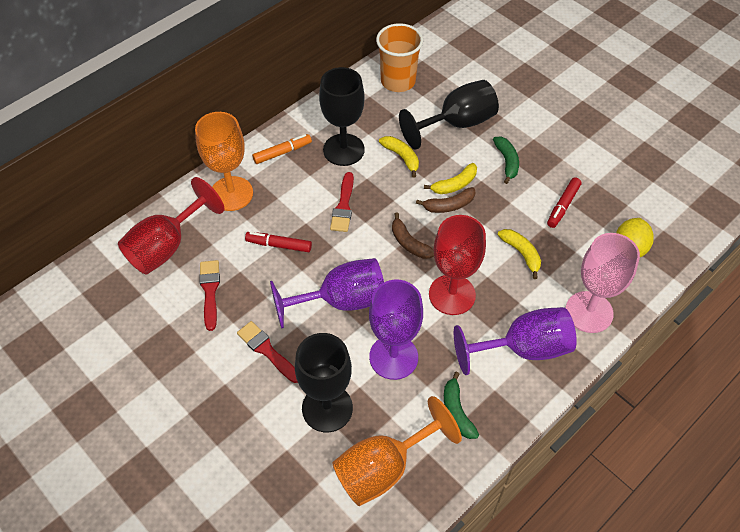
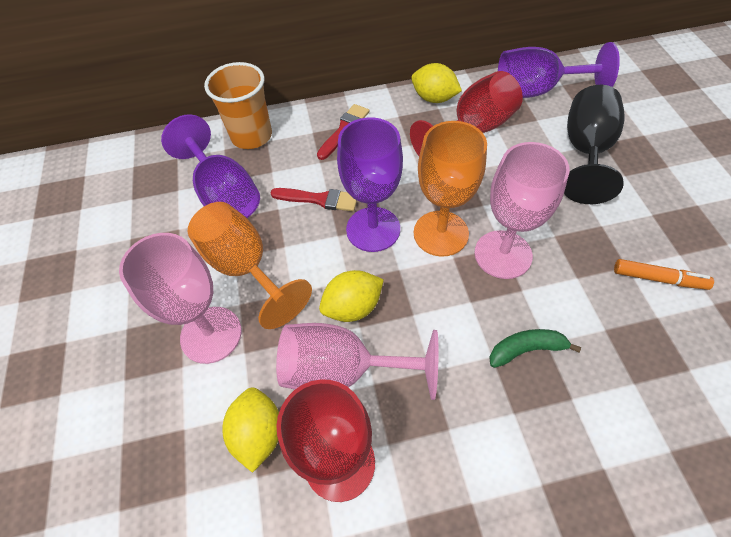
black goblet: 3 -> 1
brown banana: 2 -> 0
green banana: 2 -> 1
pink goblet: 1 -> 3
red brush: 3 -> 2
red marker: 2 -> 0
yellow banana: 3 -> 0
yellow lemon: 1 -> 3

